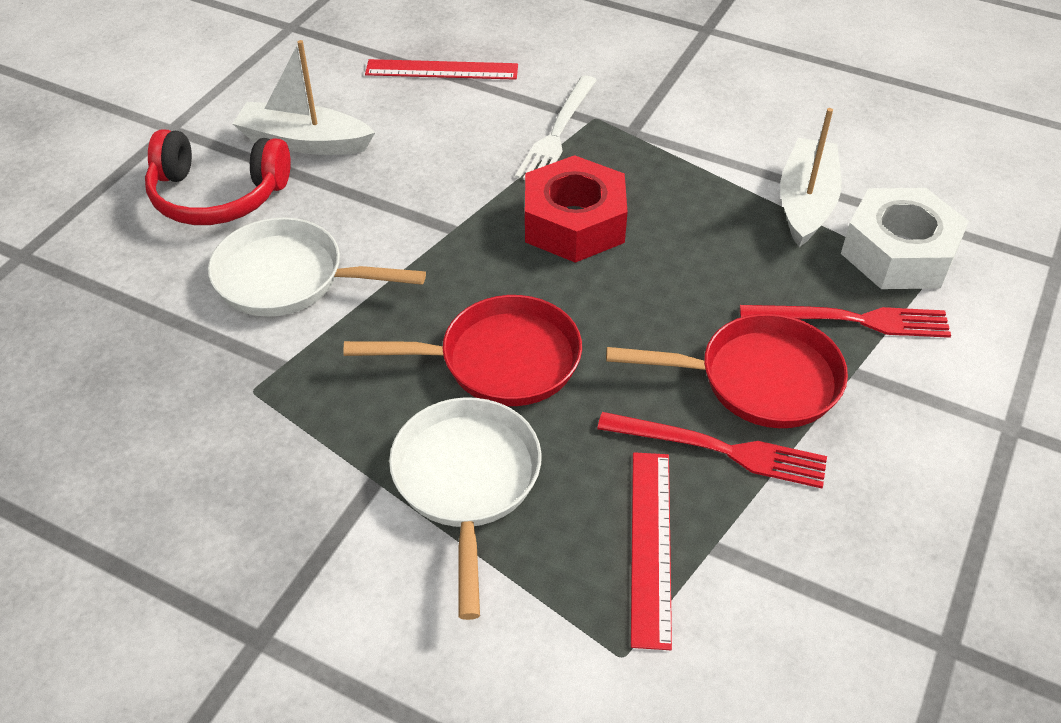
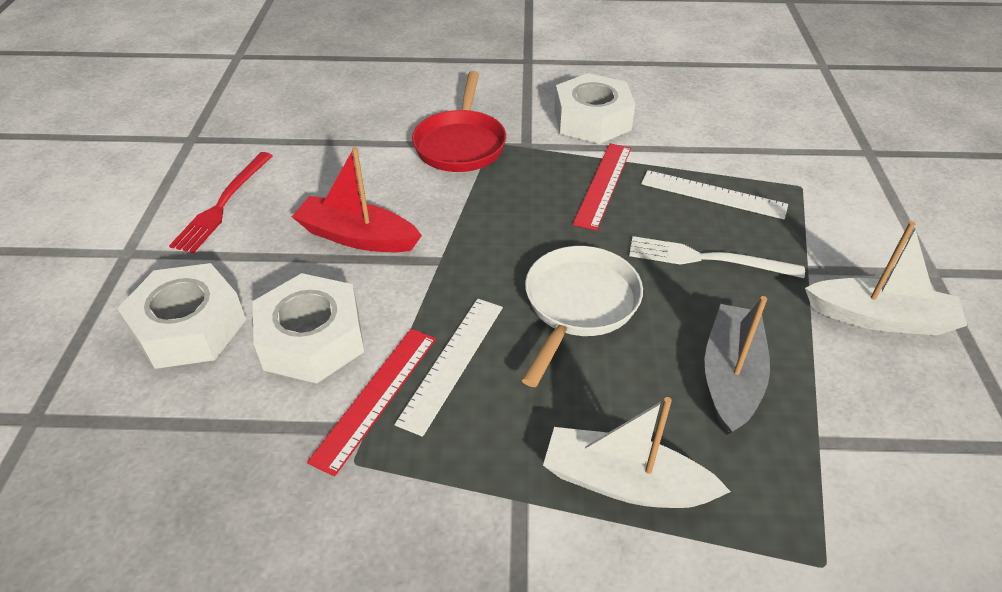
grey boat: 0 -> 1
red boat: 0 -> 1
red fork: 2 -> 1
red headphones: 1 -> 0
red nut: 1 -> 0
red pan: 2 -> 1
white nut: 1 -> 3
white pan: 2 -> 1
white ruler: 0 -> 2

